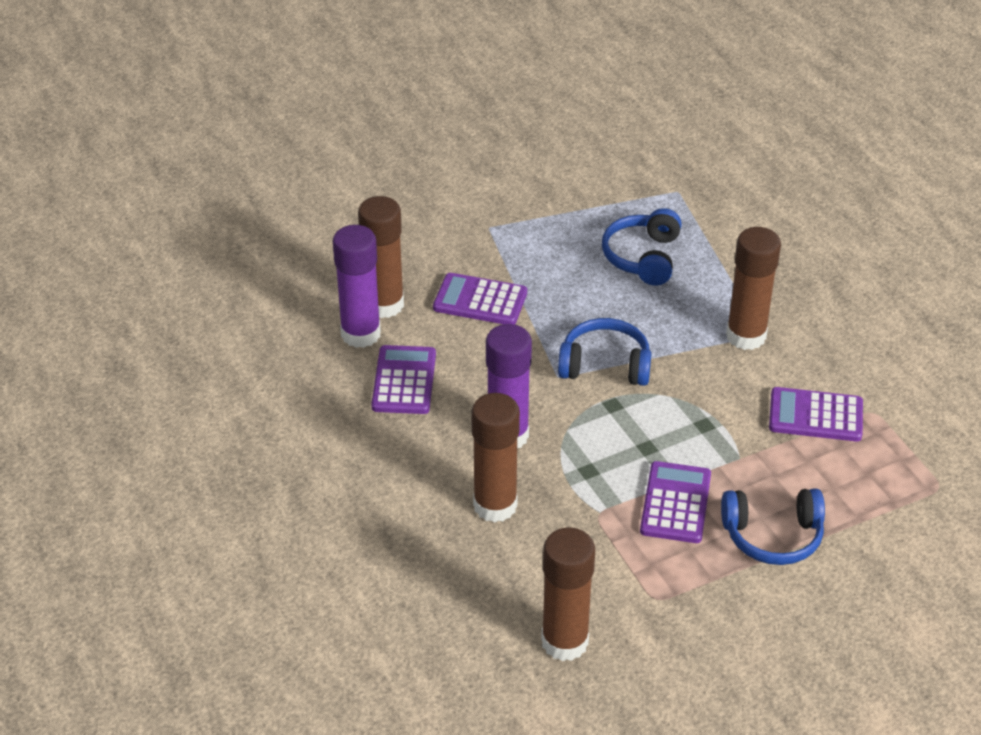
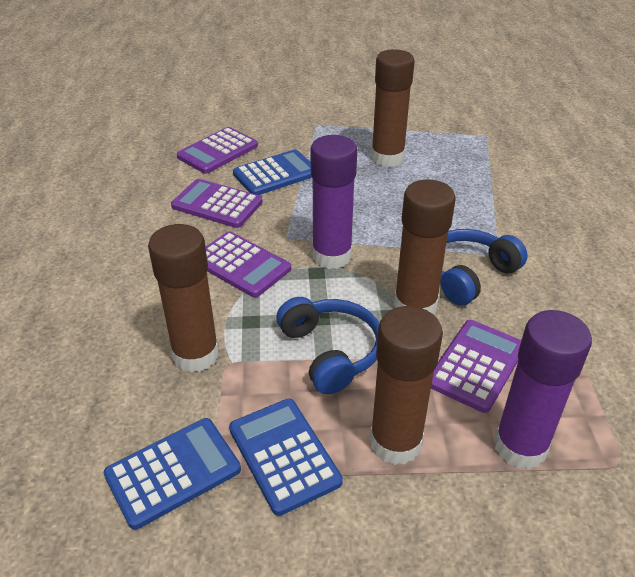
blue calculator: 0 -> 3
blue headphones: 3 -> 2

